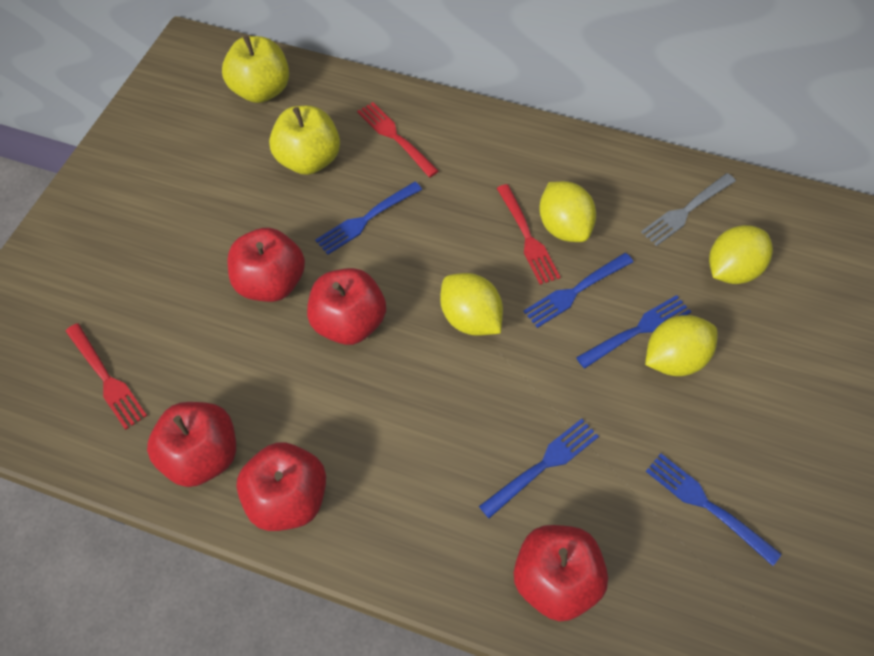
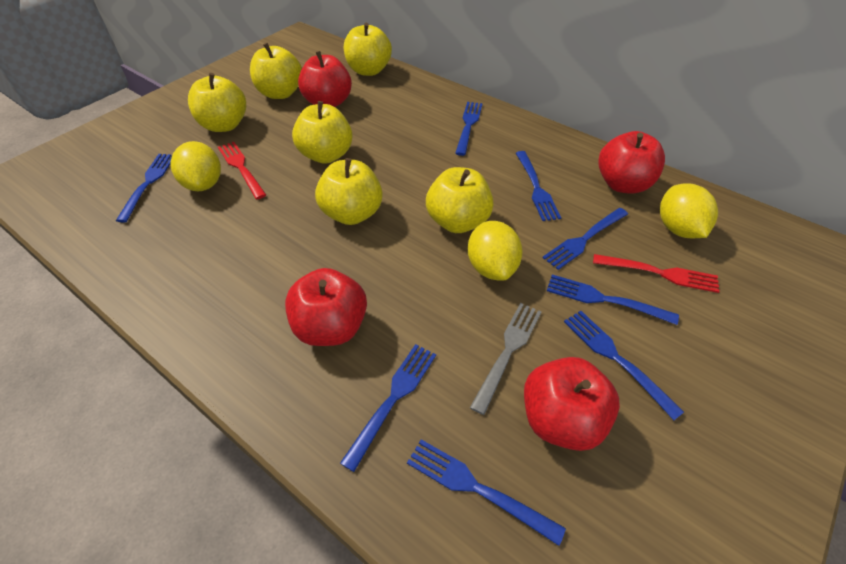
blue fork: 5 -> 8
red apple: 5 -> 4
red fork: 3 -> 2
yellow apple: 2 -> 6
yellow lemon: 4 -> 3

